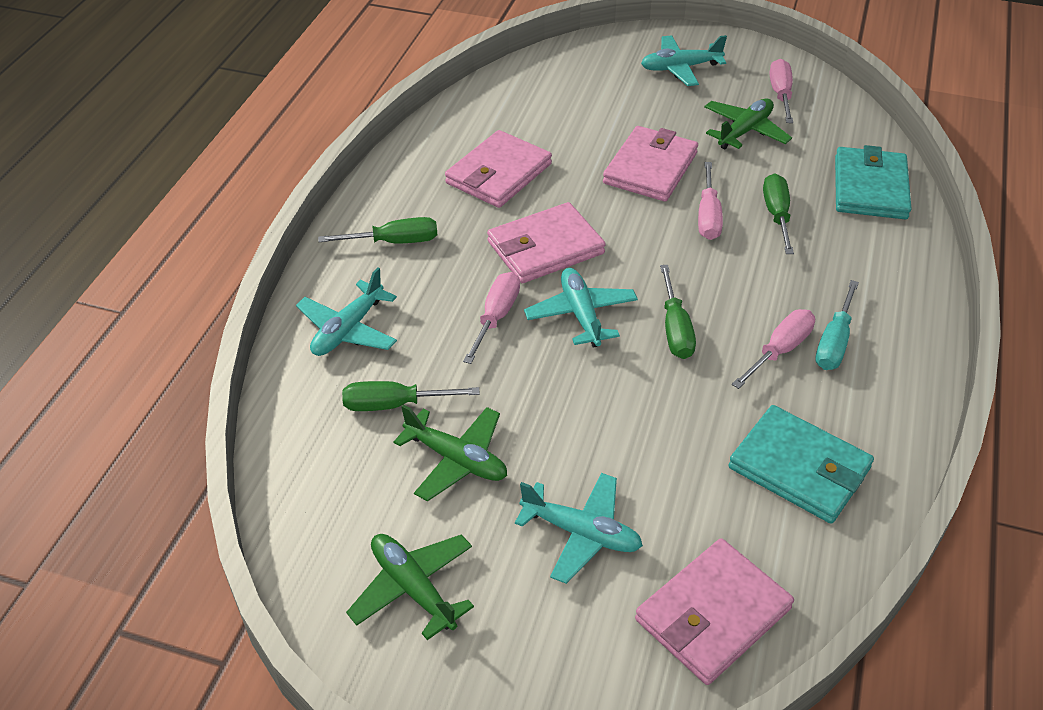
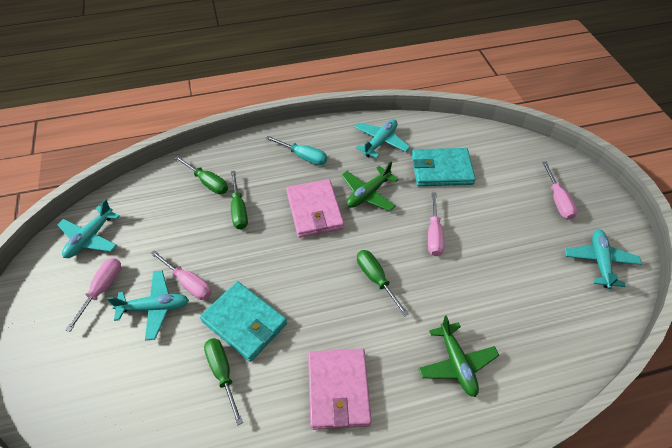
green plane: 3 -> 2
pink wallet: 4 -> 2

